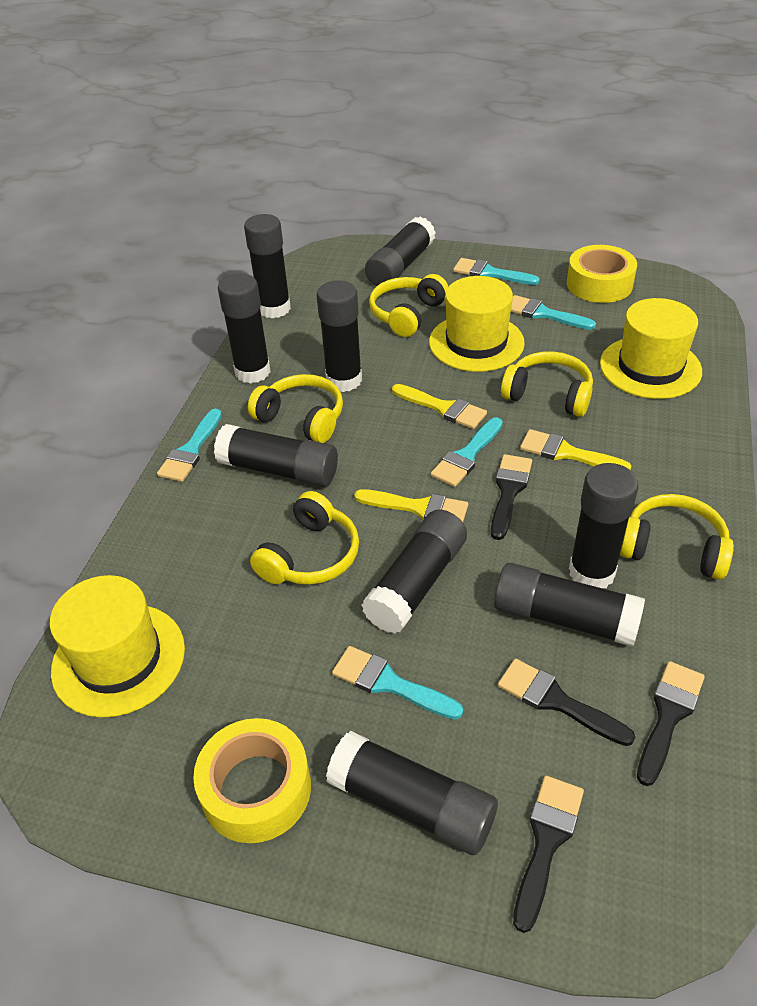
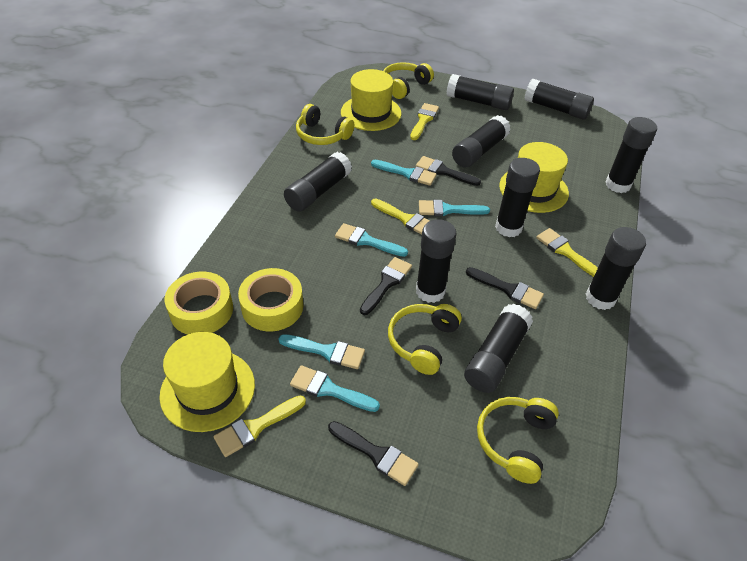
yellow brush: 3 -> 4
yellow headphones: 5 -> 4

